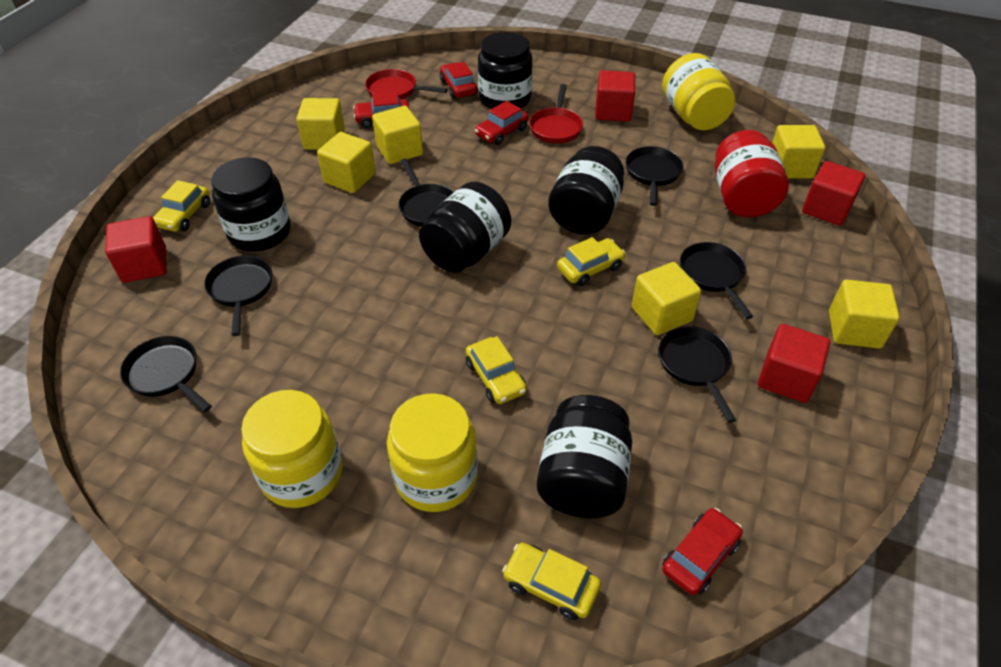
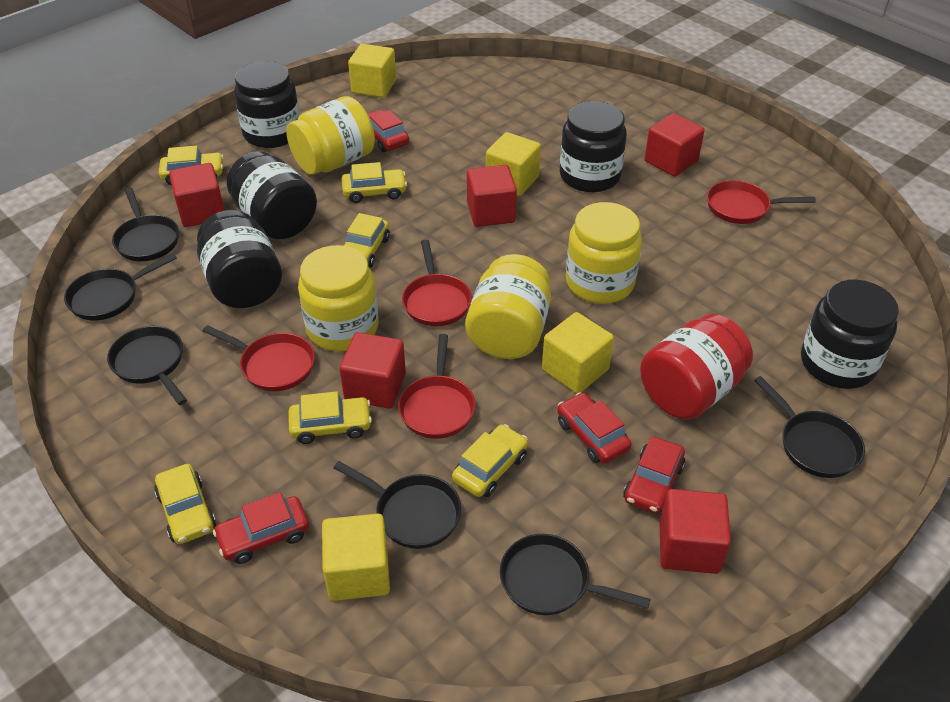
red cube: 4 -> 5
red pan: 2 -> 4
yellow car: 4 -> 6
yellow cube: 6 -> 4
yellow jar: 3 -> 4

